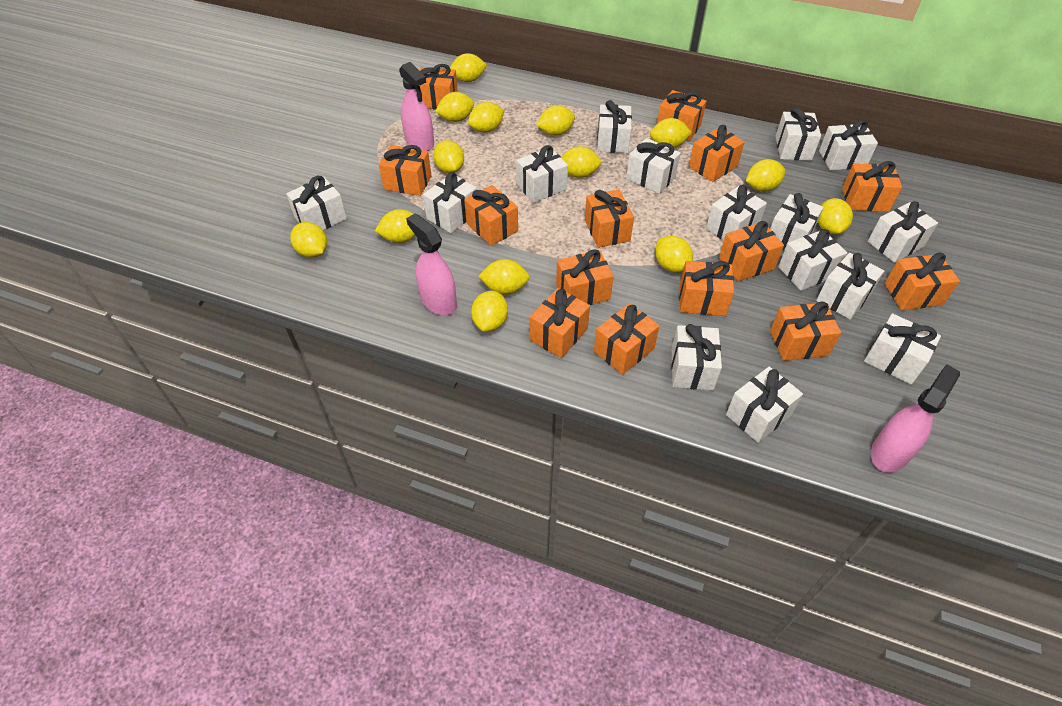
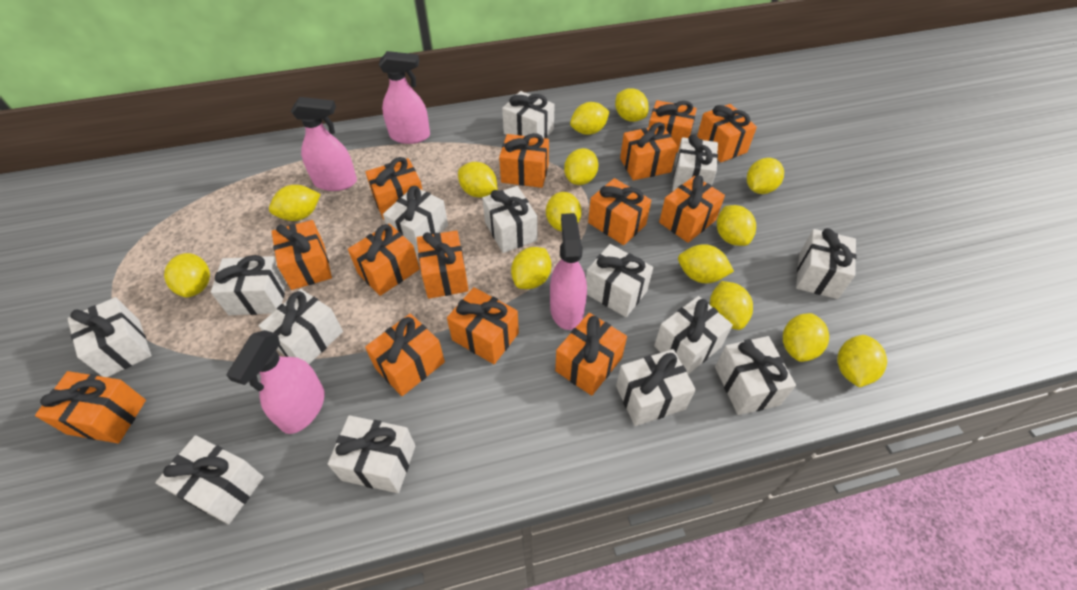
pink spray bottle: 3 -> 4
white gift: 15 -> 14

